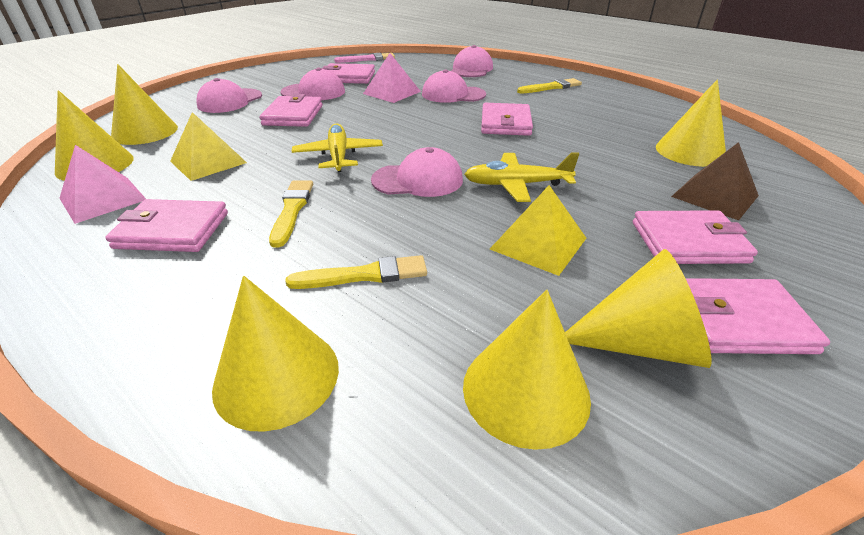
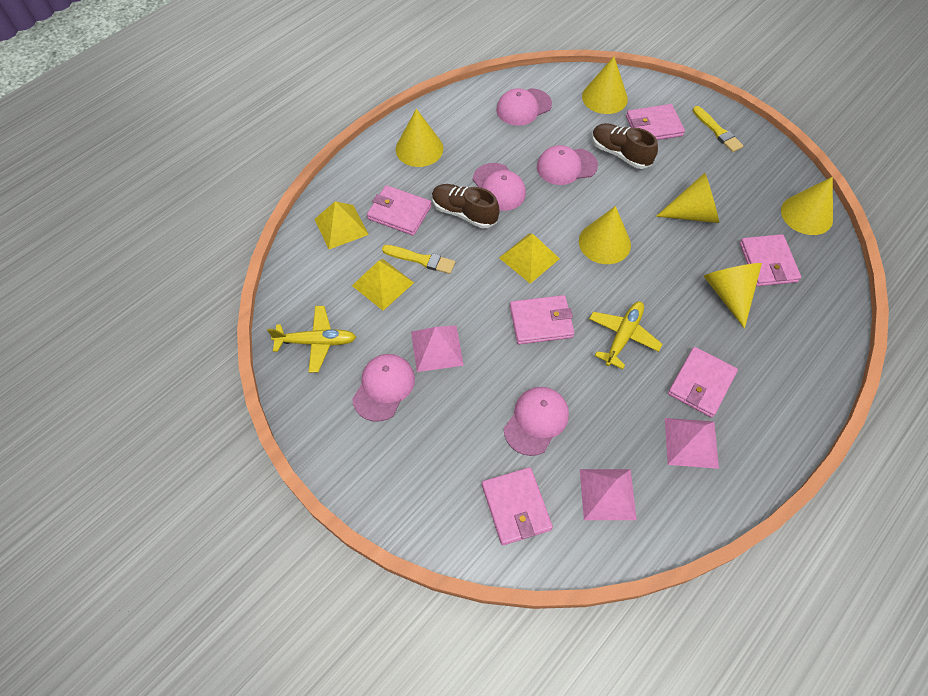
brown pyramid: 1 -> 0
brown shoe: 0 -> 2
pink brush: 1 -> 0
pink pyramid: 2 -> 3
yellow brush: 3 -> 2
yellow pyramid: 2 -> 3

